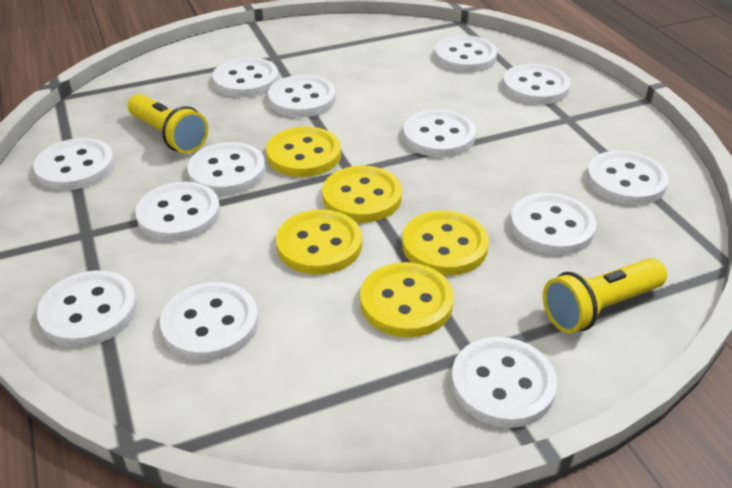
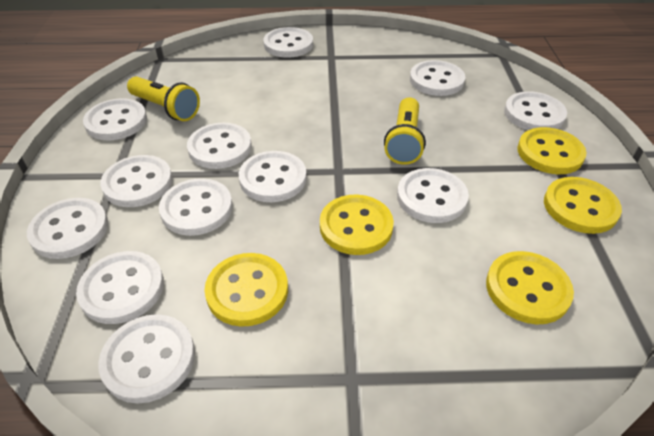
white button: 13 -> 12

